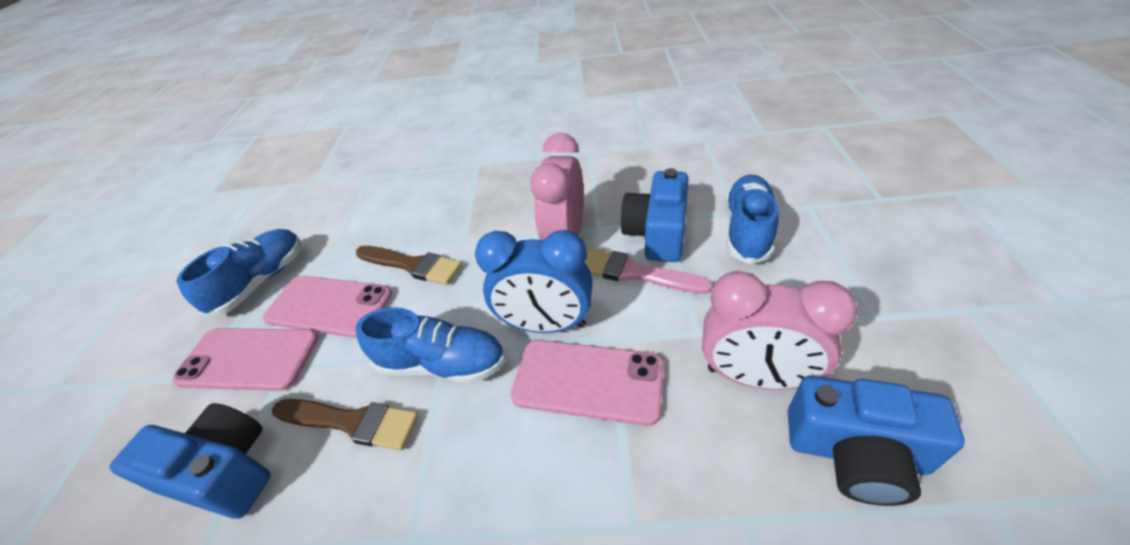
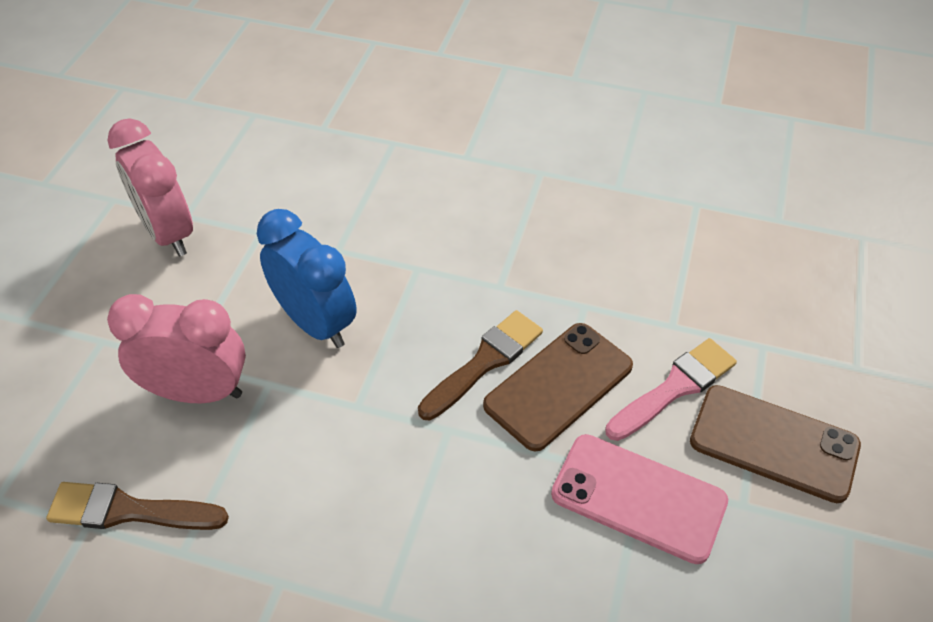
blue camera: 3 -> 0
blue shoe: 3 -> 0
brown phone: 0 -> 2
pink phone: 3 -> 1

